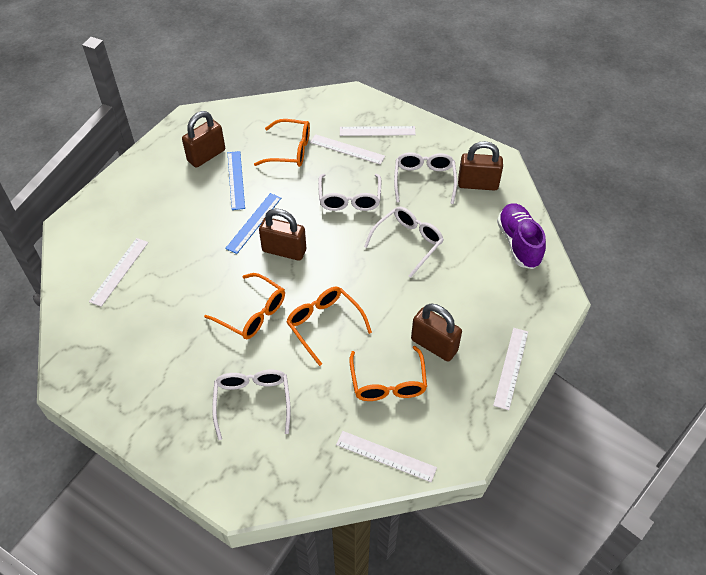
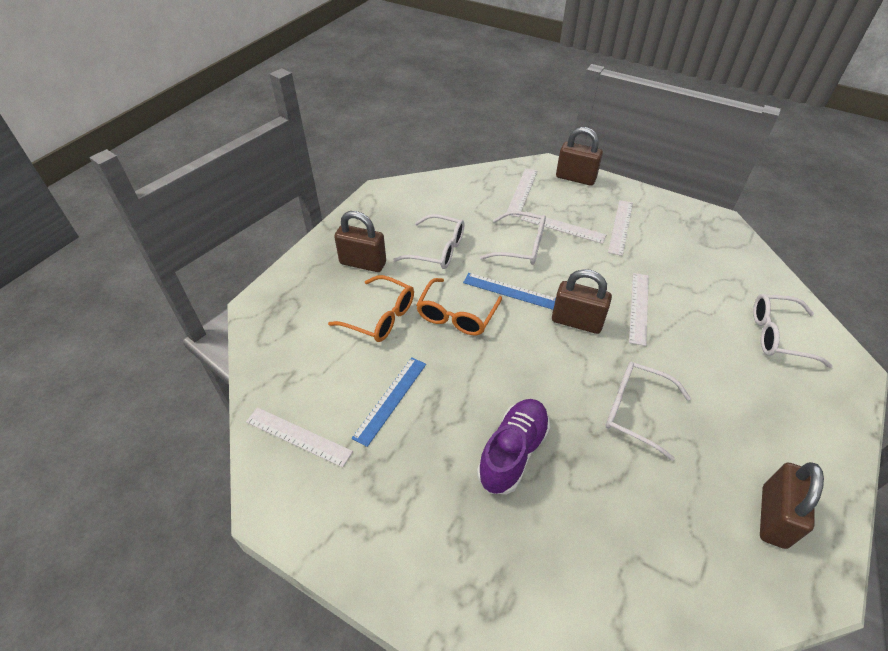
orange glasses: 4 -> 2

